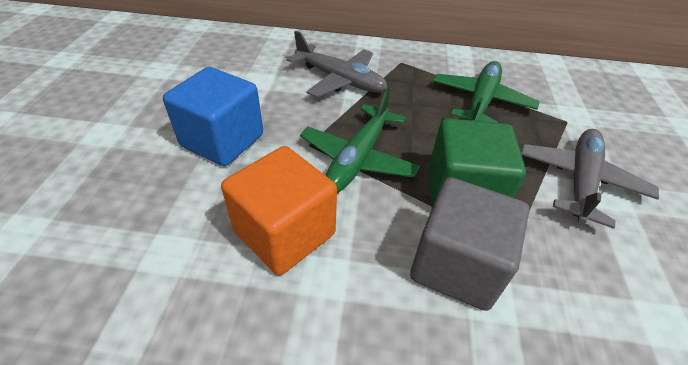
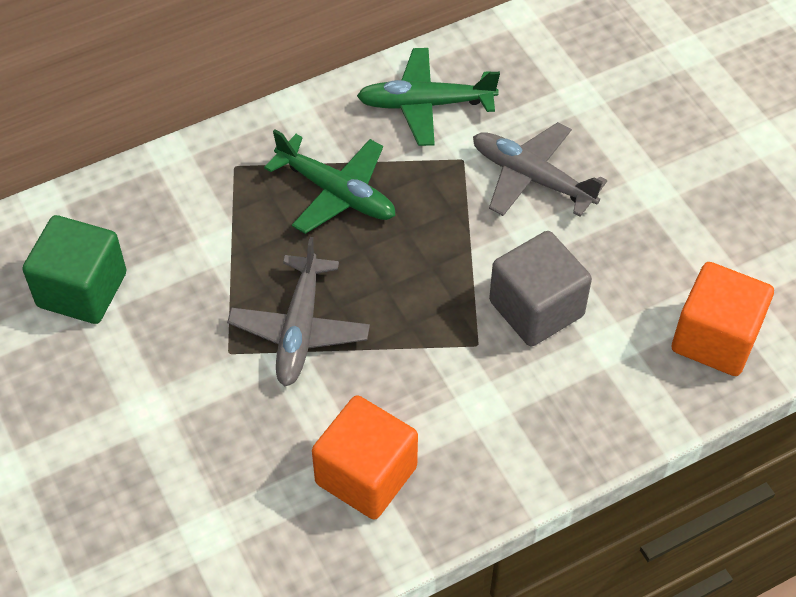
blue cube: 1 -> 0
orange cube: 1 -> 2

